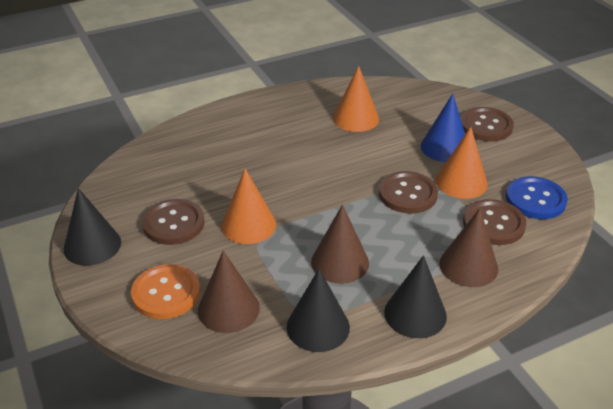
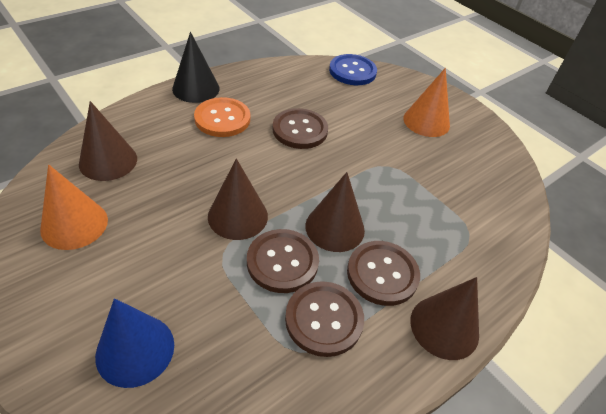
black cone: 3 -> 1
brown cone: 3 -> 4
orange cone: 3 -> 2

